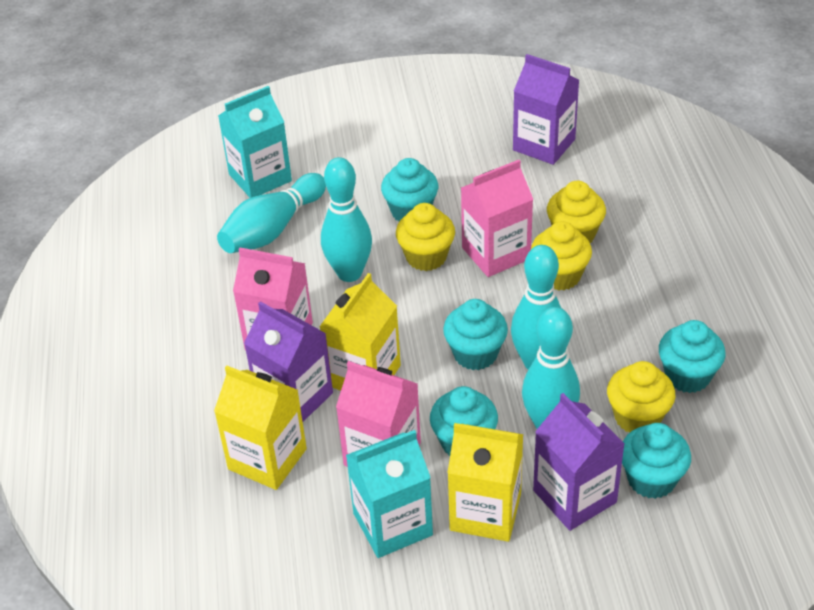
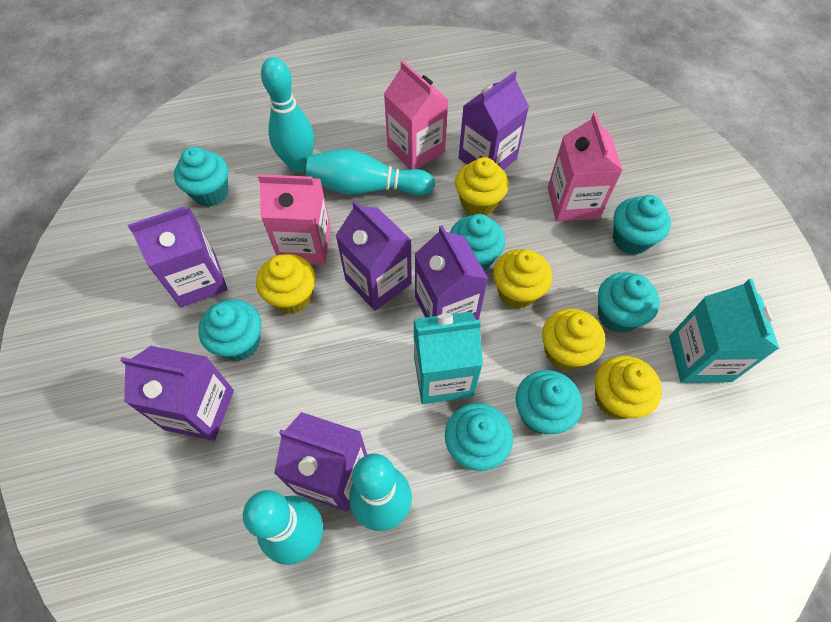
purple carton: 3 -> 6
turquoise cupcake: 5 -> 7
yellow carton: 3 -> 0
yellow cupcake: 4 -> 5

